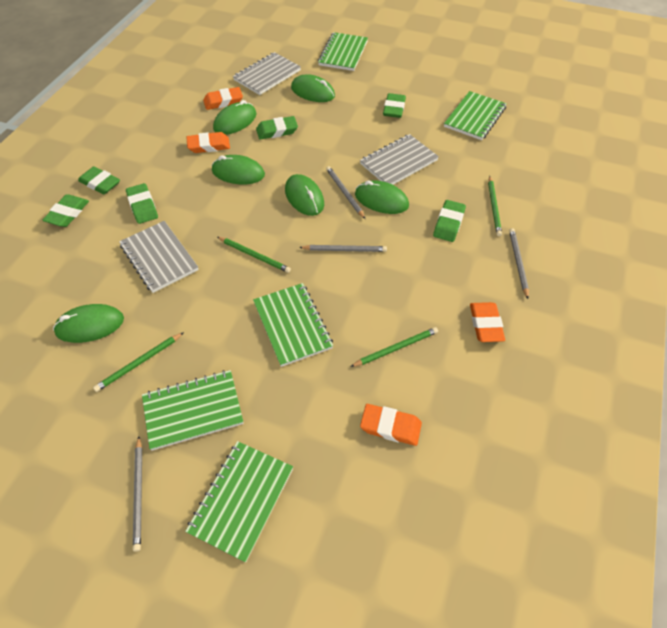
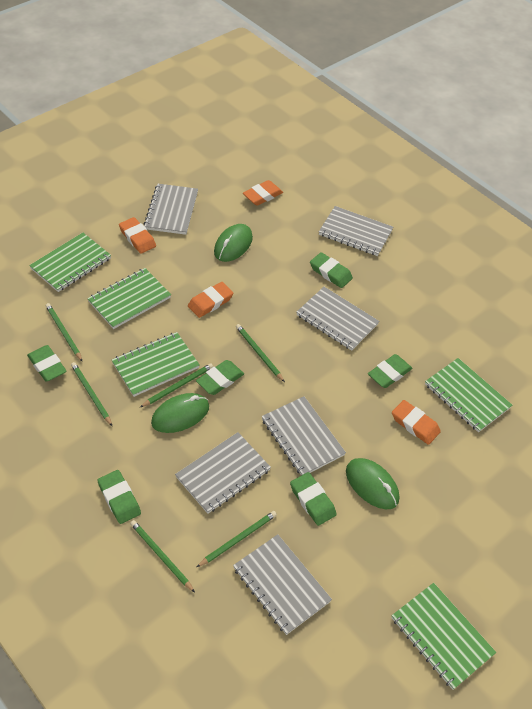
green mouse: 6 -> 3
green pencil: 4 -> 6
grey notebook: 3 -> 6
grey pencil: 4 -> 0

